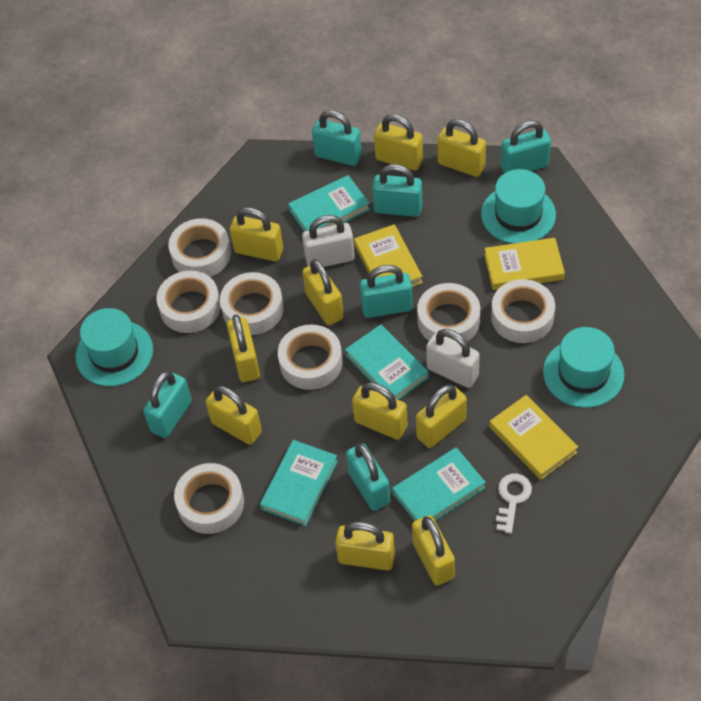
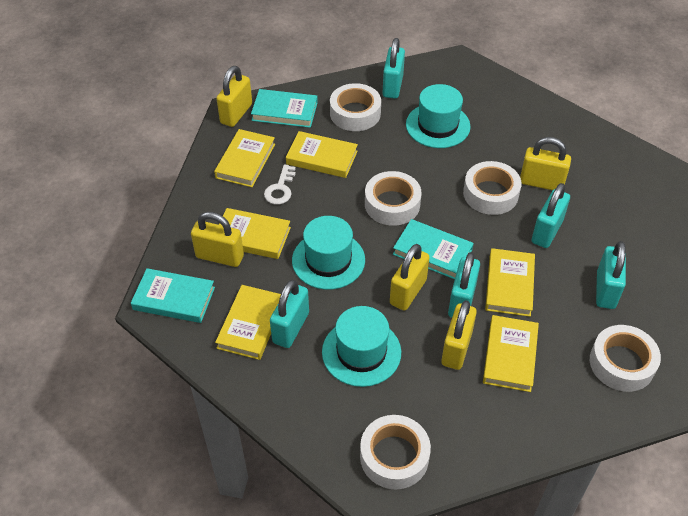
turquoise book: 4 -> 3
turquoise padlock: 6 -> 5
white padlock: 2 -> 0
white tape: 7 -> 5
yellow book: 3 -> 6
yellow padlock: 10 -> 5

